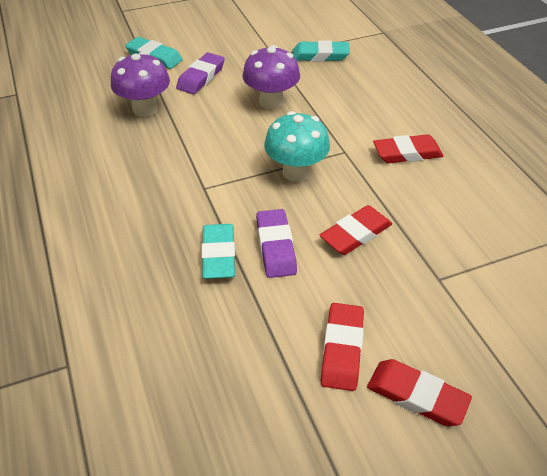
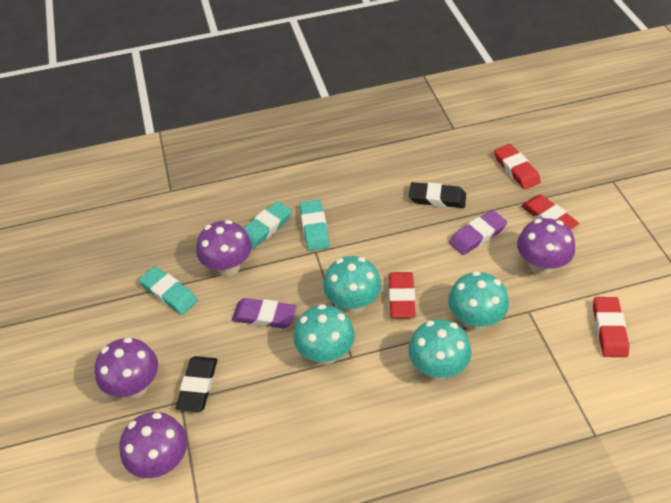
black eraser: 0 -> 2
purple mushroom: 2 -> 4
turquoise mushroom: 1 -> 4

